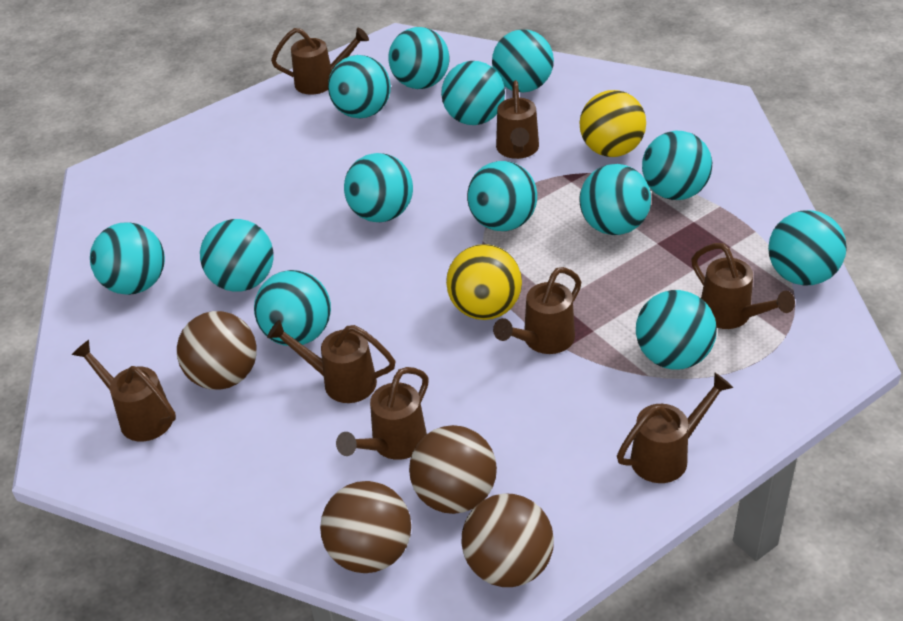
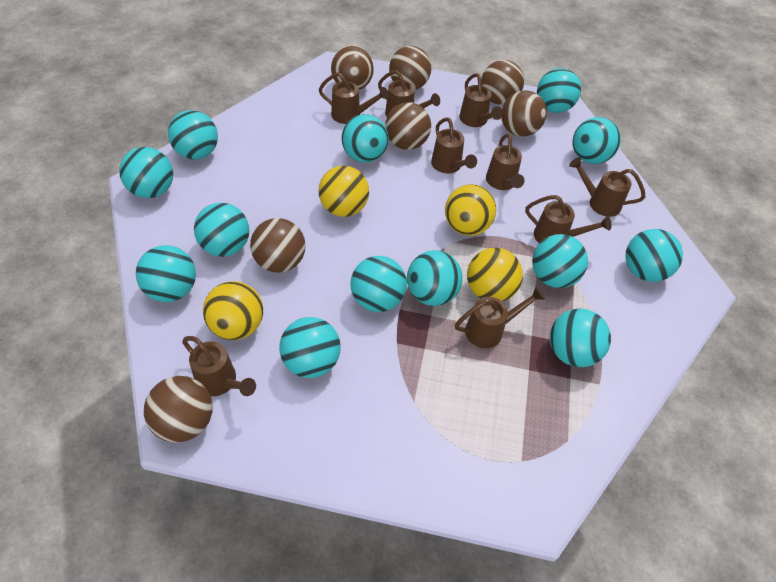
brown ball: 4 -> 7
brown watering can: 8 -> 9
yellow ball: 2 -> 4

